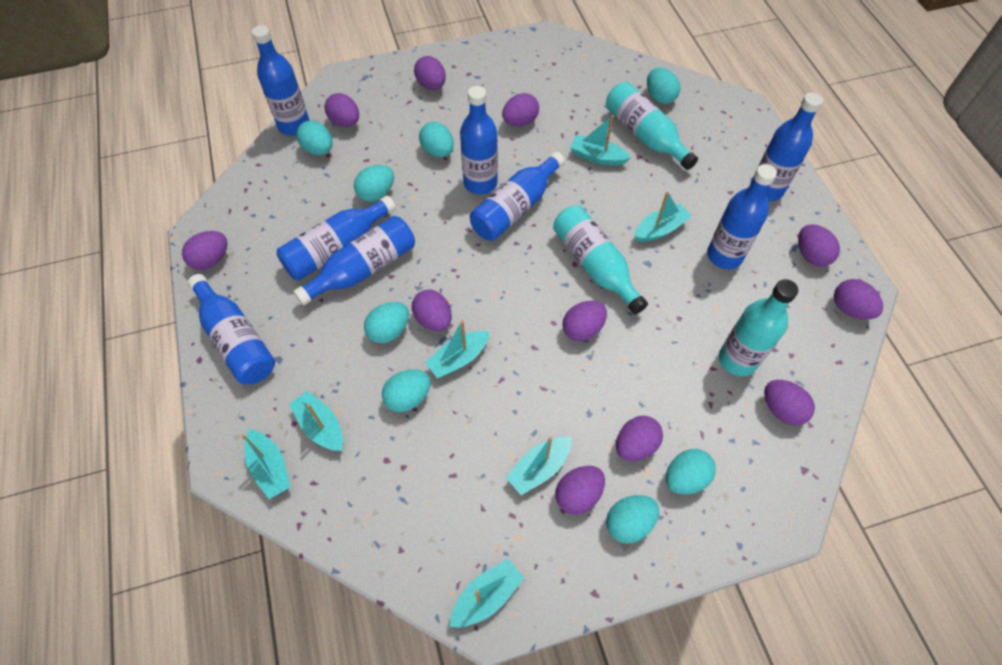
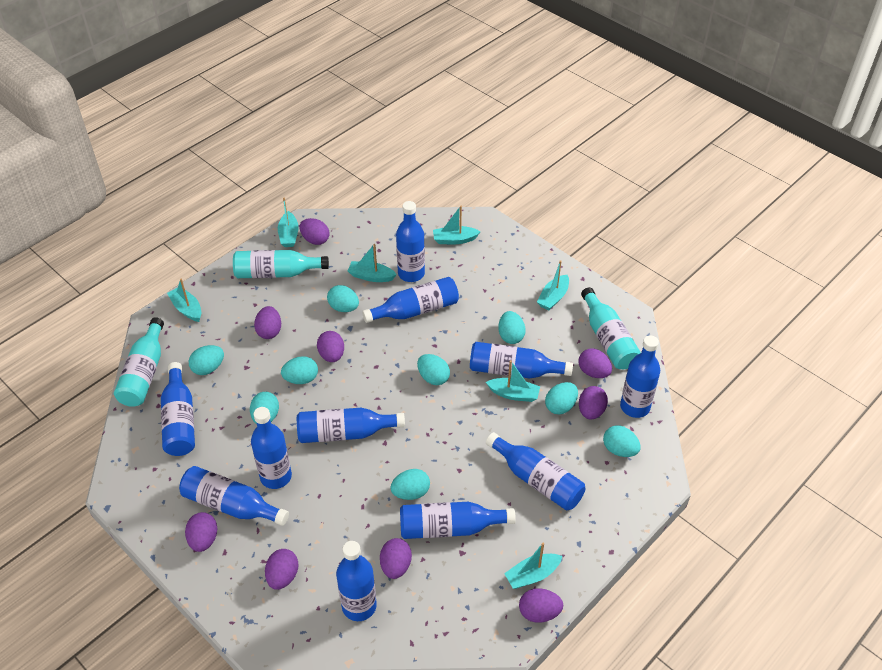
blue bottle: 8 -> 11
purple egg: 11 -> 9
turquoise egg: 8 -> 9

